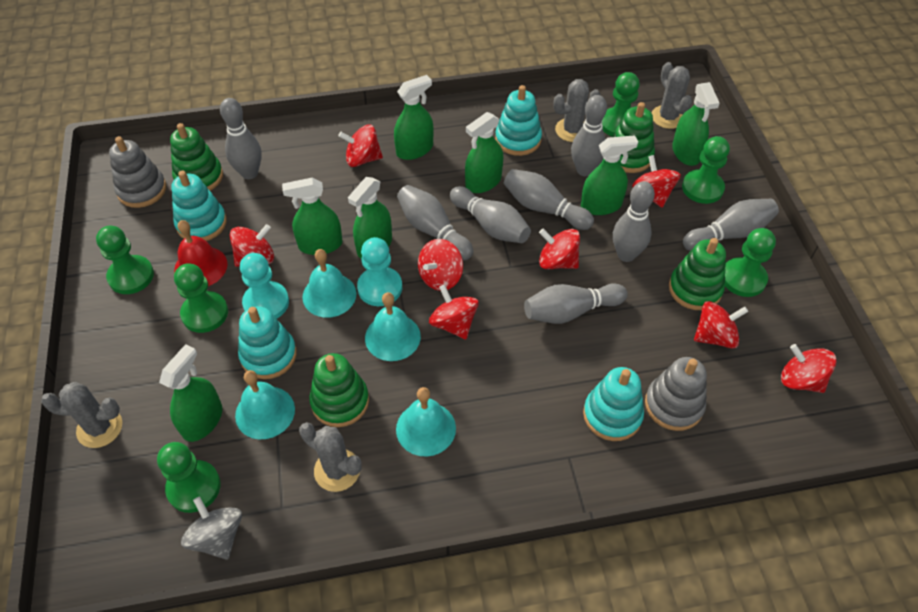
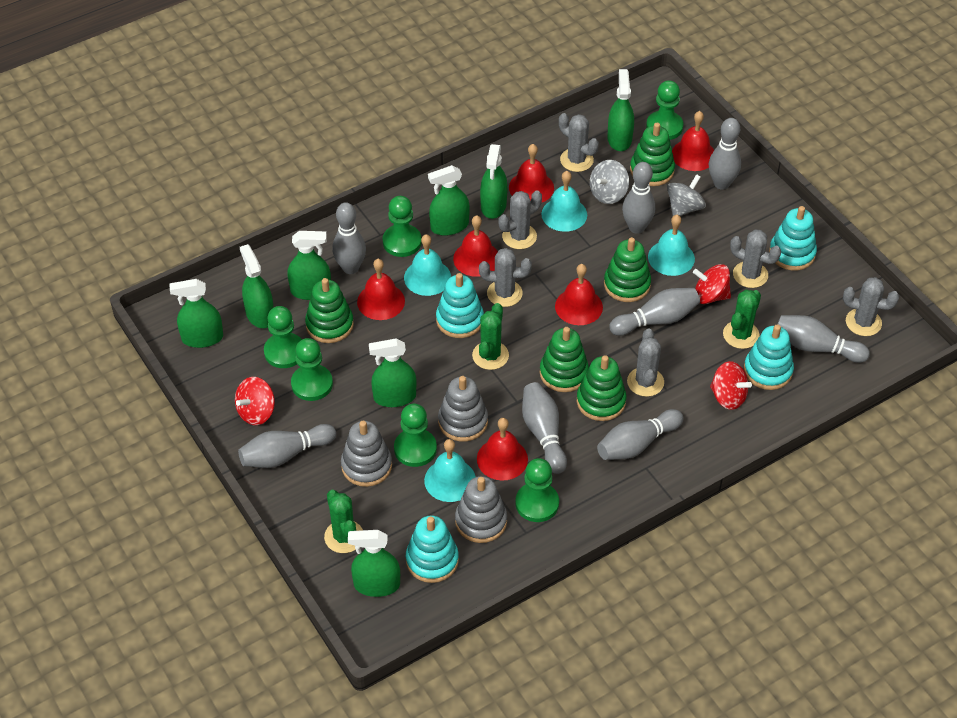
green cactus: 0 -> 3
green spray bottle: 7 -> 8
green stacking toy: 4 -> 5
grey cactus: 4 -> 6
grey spinning top: 1 -> 2
grey stacking toy: 2 -> 3
red bell: 1 -> 6
red spinning top: 8 -> 3
turquoise pawn: 2 -> 0

